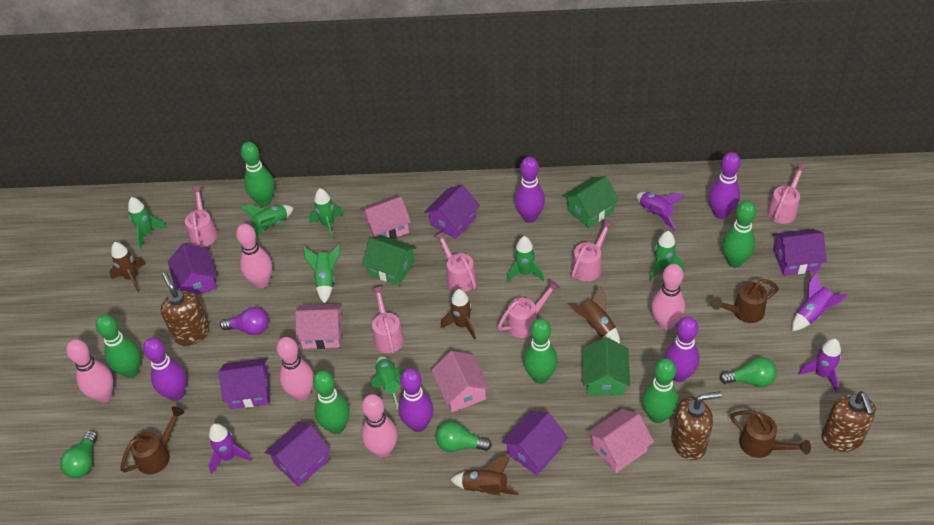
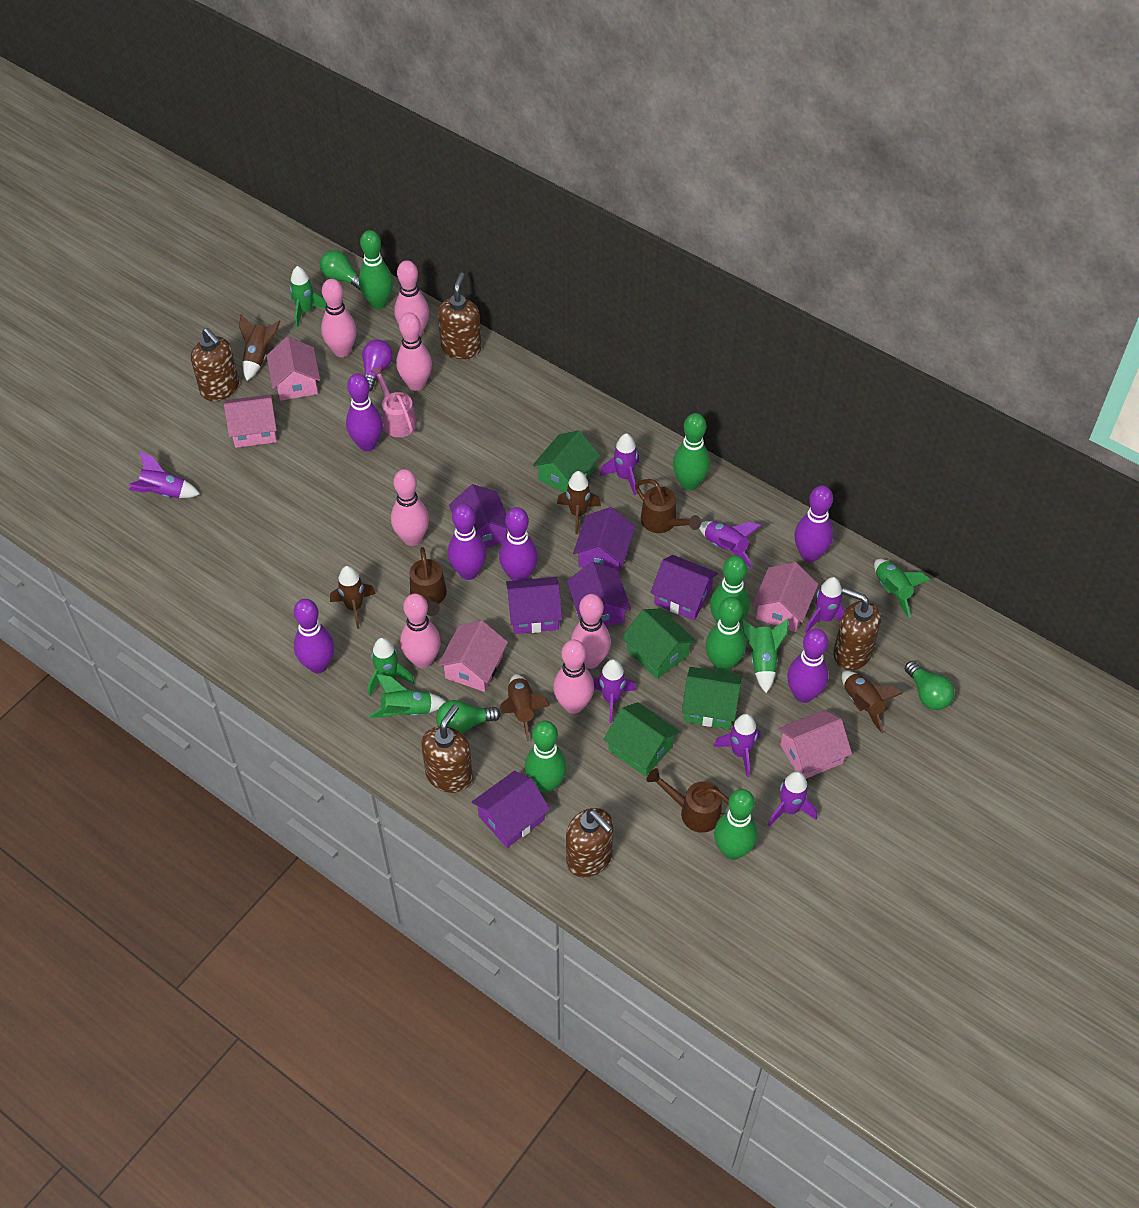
brown rocket: 4 -> 5
brown soap dispenser: 3 -> 5
green house: 3 -> 4
green rocket: 7 -> 5
pink bowling pin: 5 -> 7
pink house: 4 -> 5
pink watering can: 6 -> 1
purple bowling pin: 5 -> 6
purple rocket: 4 -> 7

